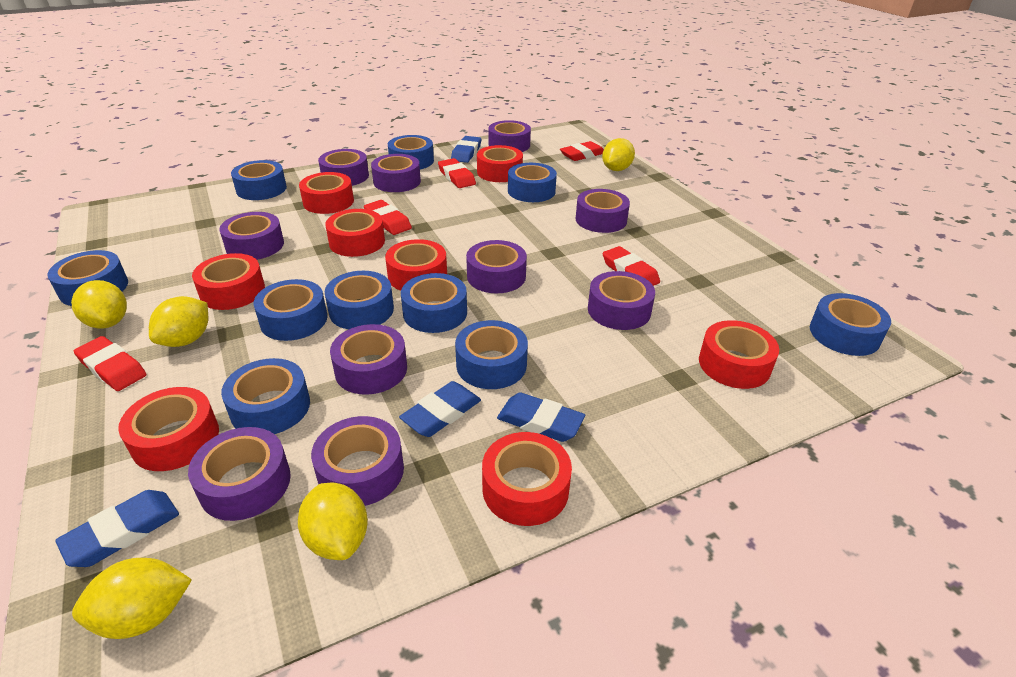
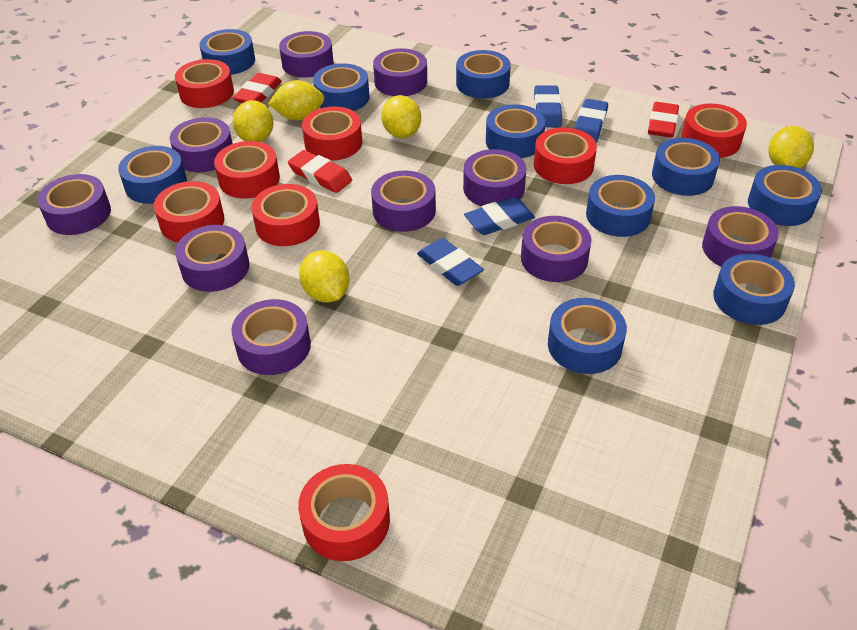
red eraser: 5 -> 3

